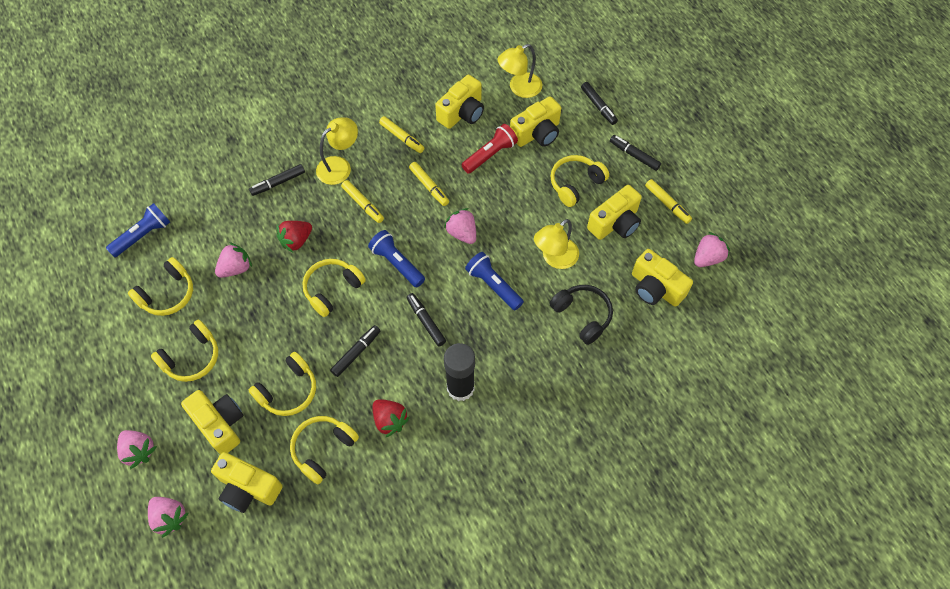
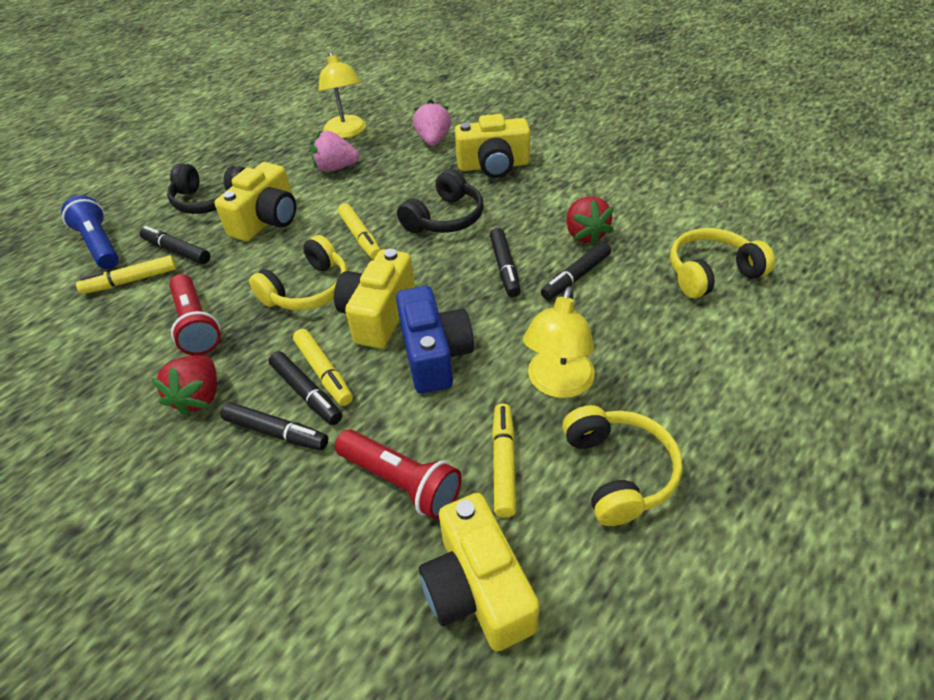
black glue stick: 1 -> 0
black headphones: 1 -> 2
blue camera: 0 -> 1
blue flashlight: 3 -> 1
pink strawberry: 5 -> 2
red flashlight: 1 -> 2
yellow camera: 6 -> 4
yellow headphones: 6 -> 3
yellow lamp: 3 -> 2

